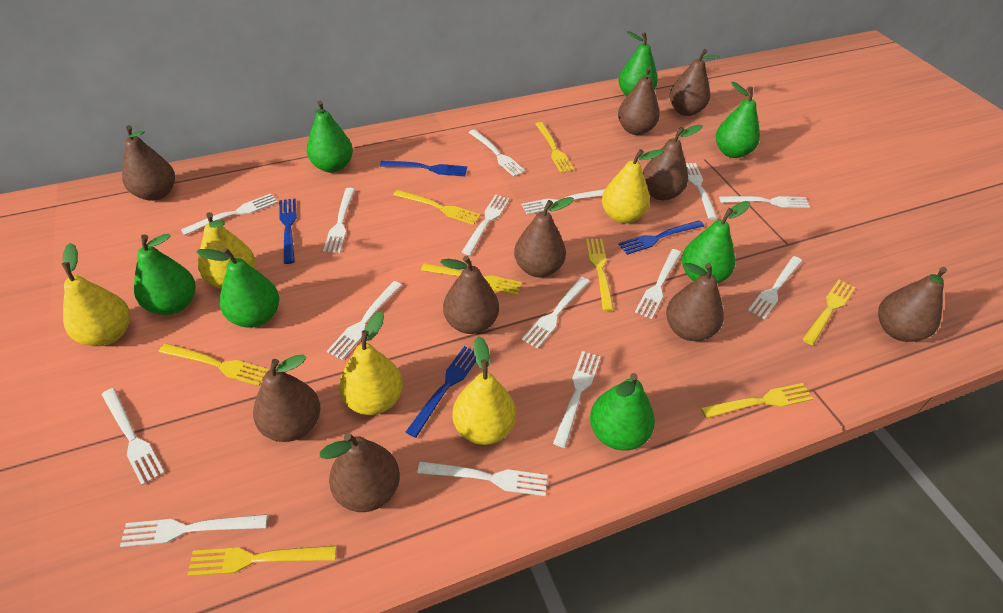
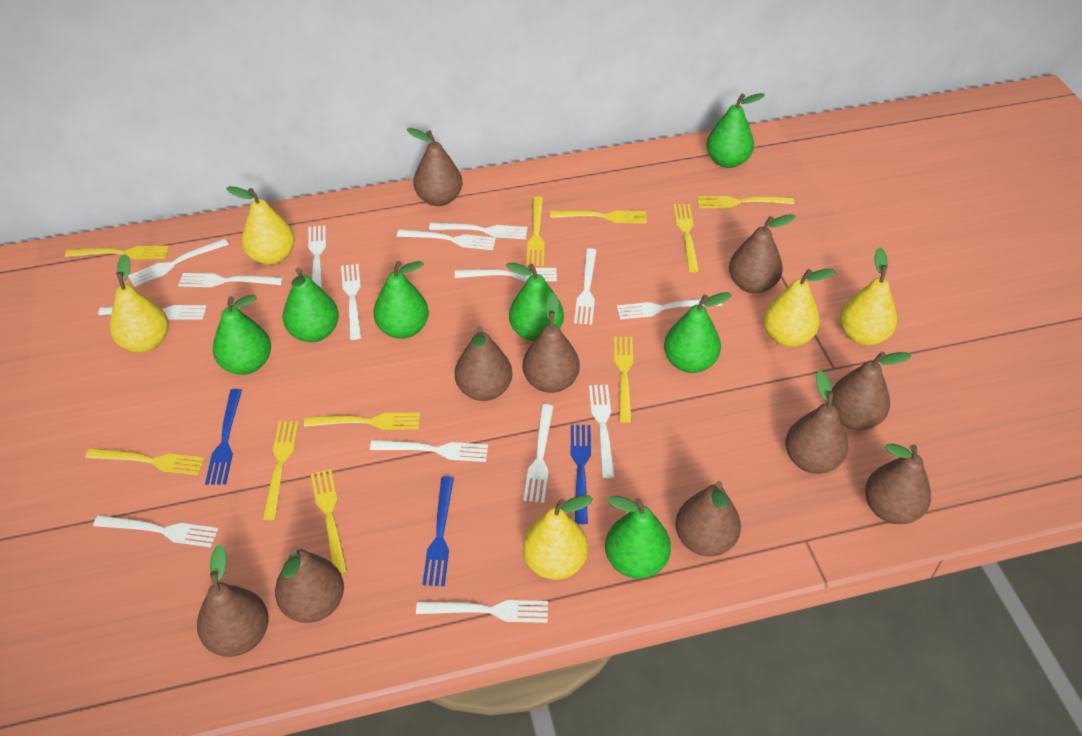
blue fork: 4 -> 3
yellow fork: 8 -> 10

